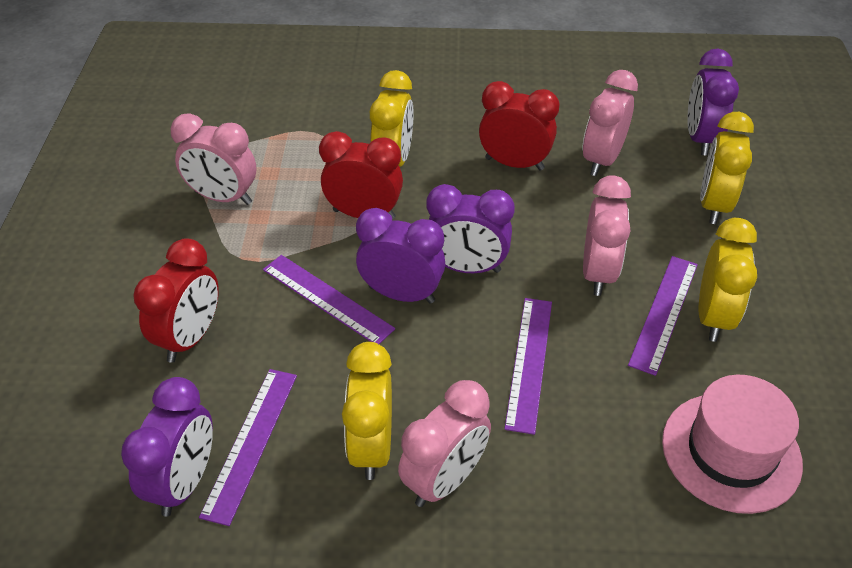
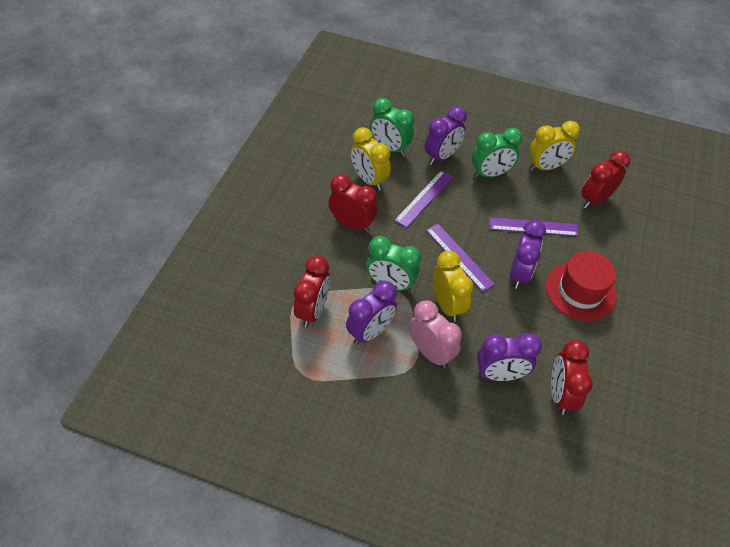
green clock: 0 -> 3
pink clock: 4 -> 1
pink hat: 1 -> 0
purple ruler: 4 -> 3
red clock: 3 -> 4
red hat: 0 -> 1
yellow clock: 4 -> 3

